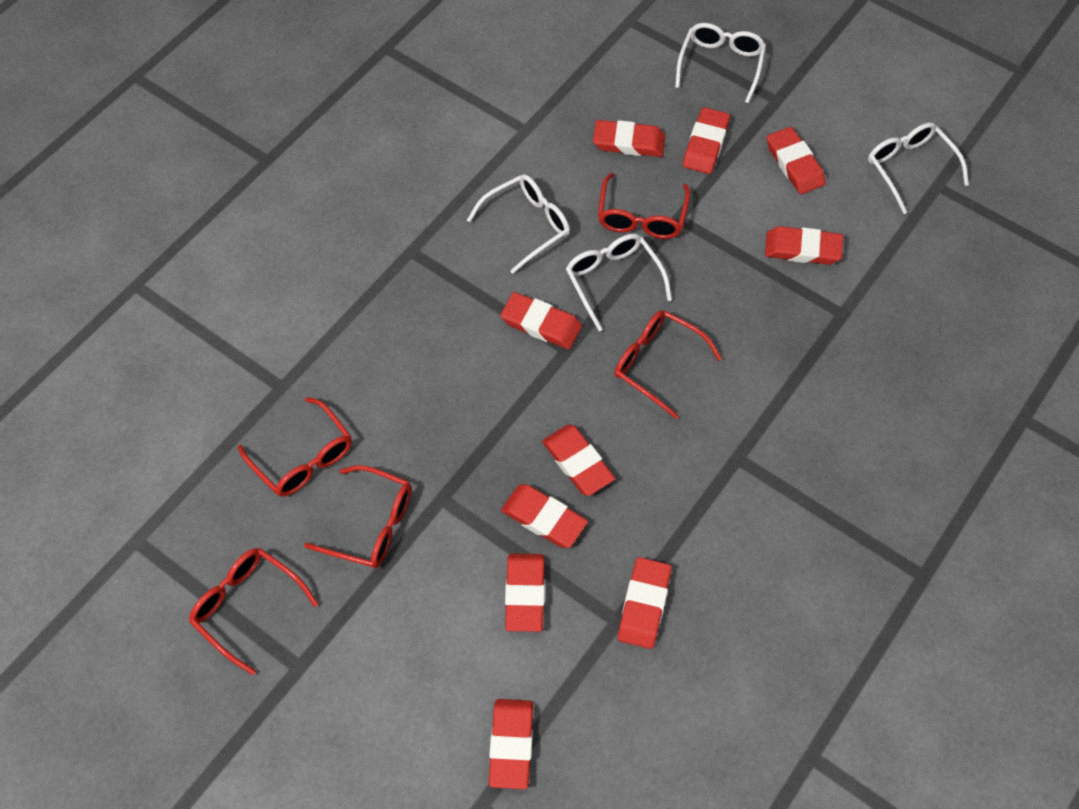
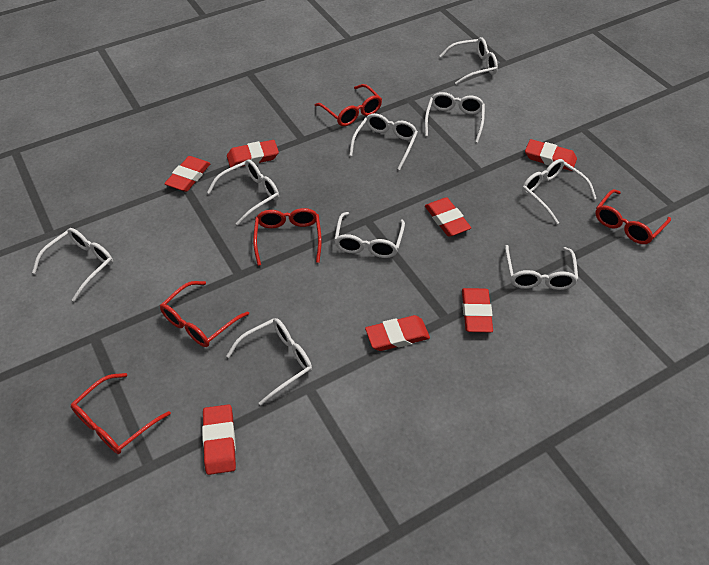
red eraser: 10 -> 7
white glasses: 4 -> 9

